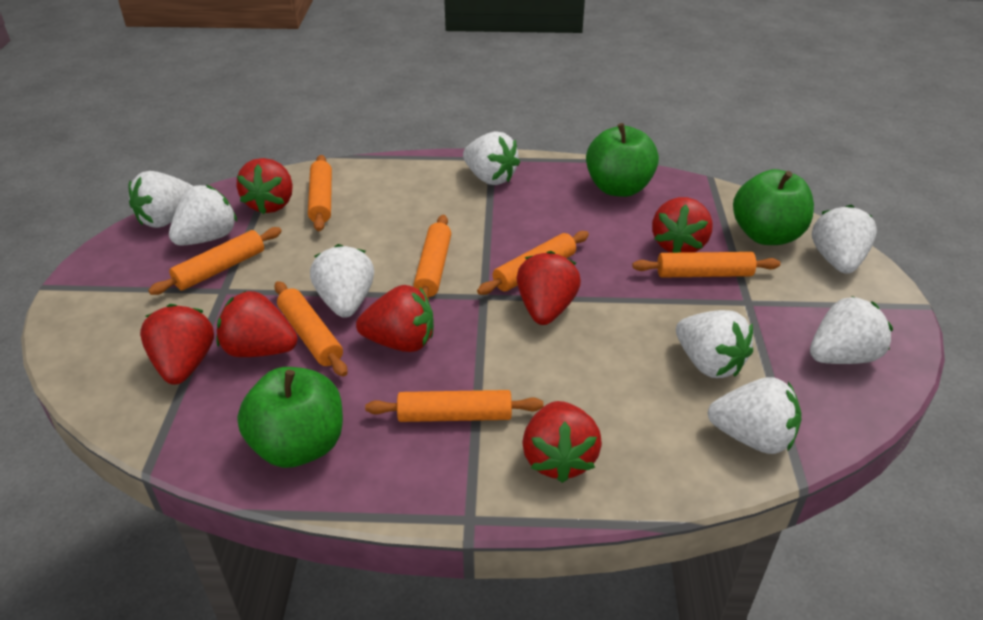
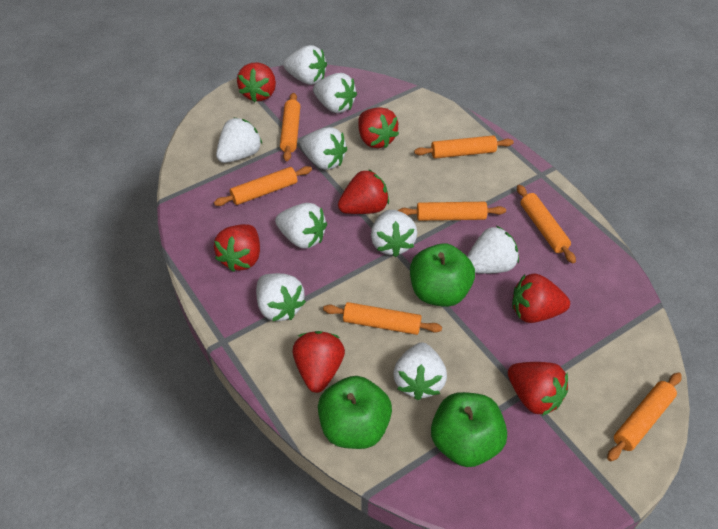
white strawberry: 8 -> 9

